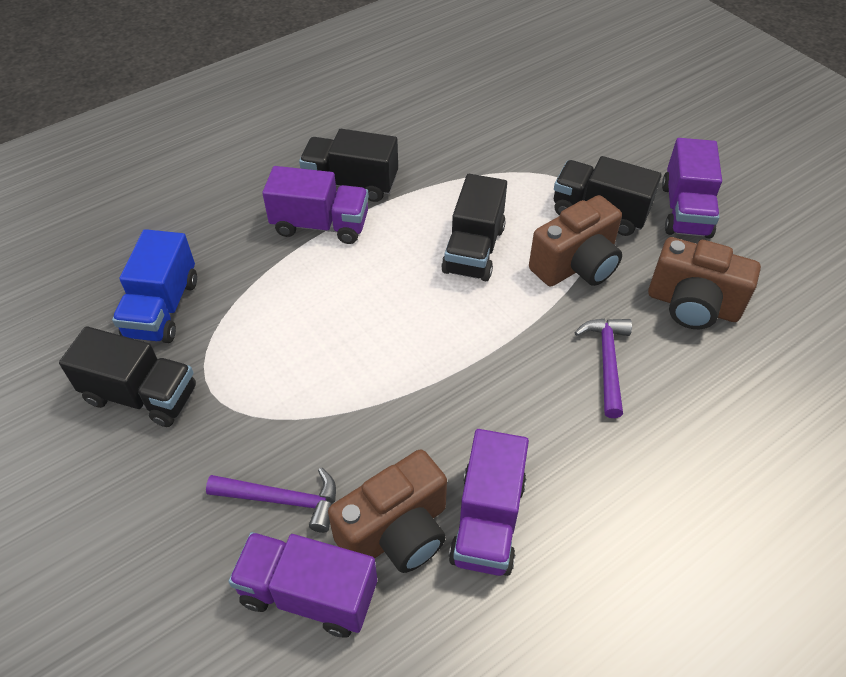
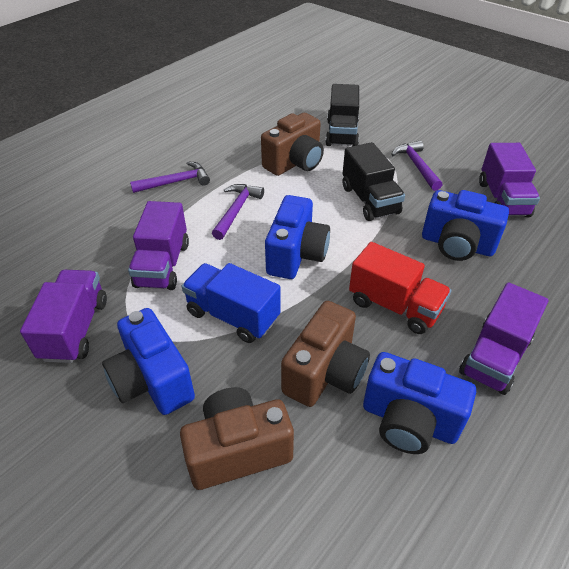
black truck: 4 -> 2
blue camera: 0 -> 4
purple hammer: 2 -> 3
red truck: 0 -> 1

